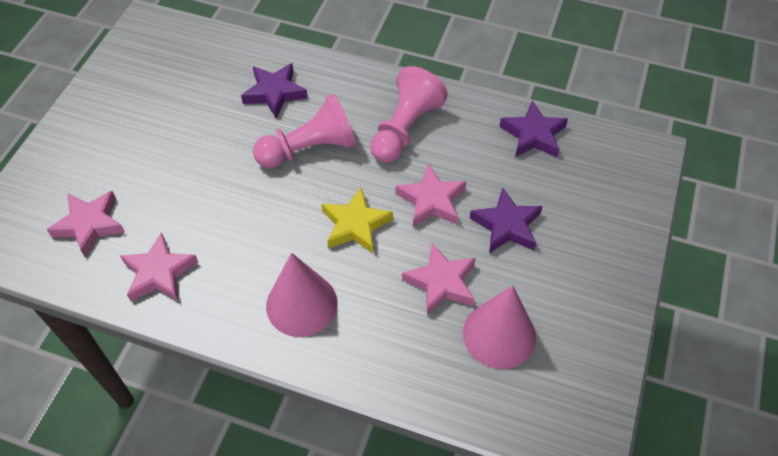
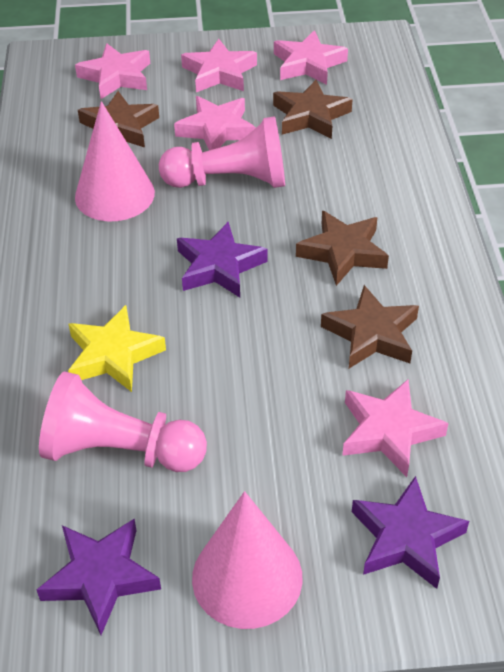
brown star: 0 -> 4
pink star: 4 -> 5

